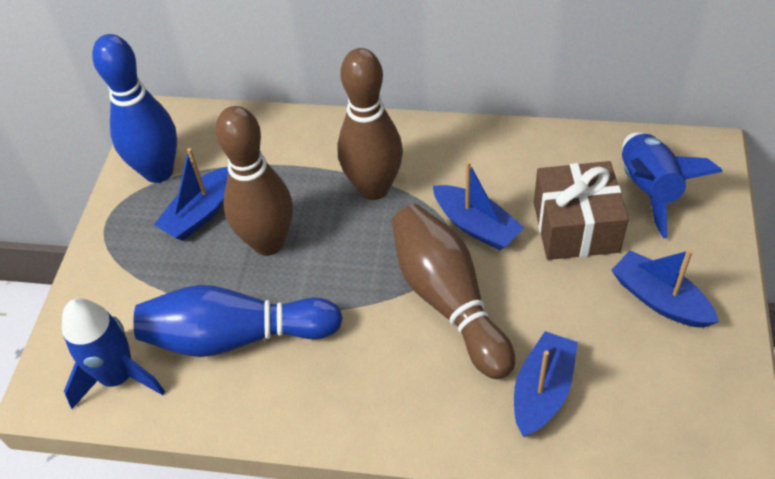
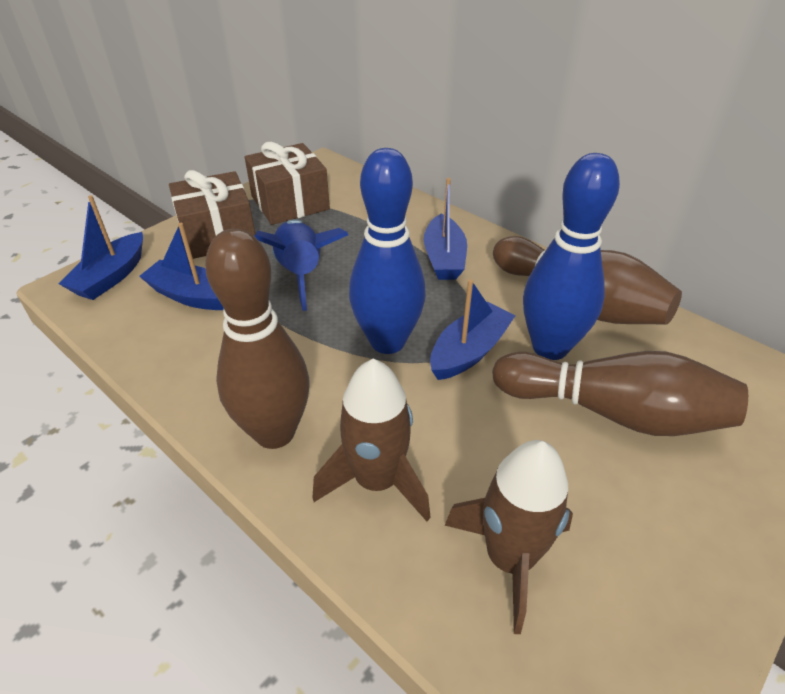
blue rocket: 2 -> 1
brown gift: 1 -> 2
brown rocket: 0 -> 2

